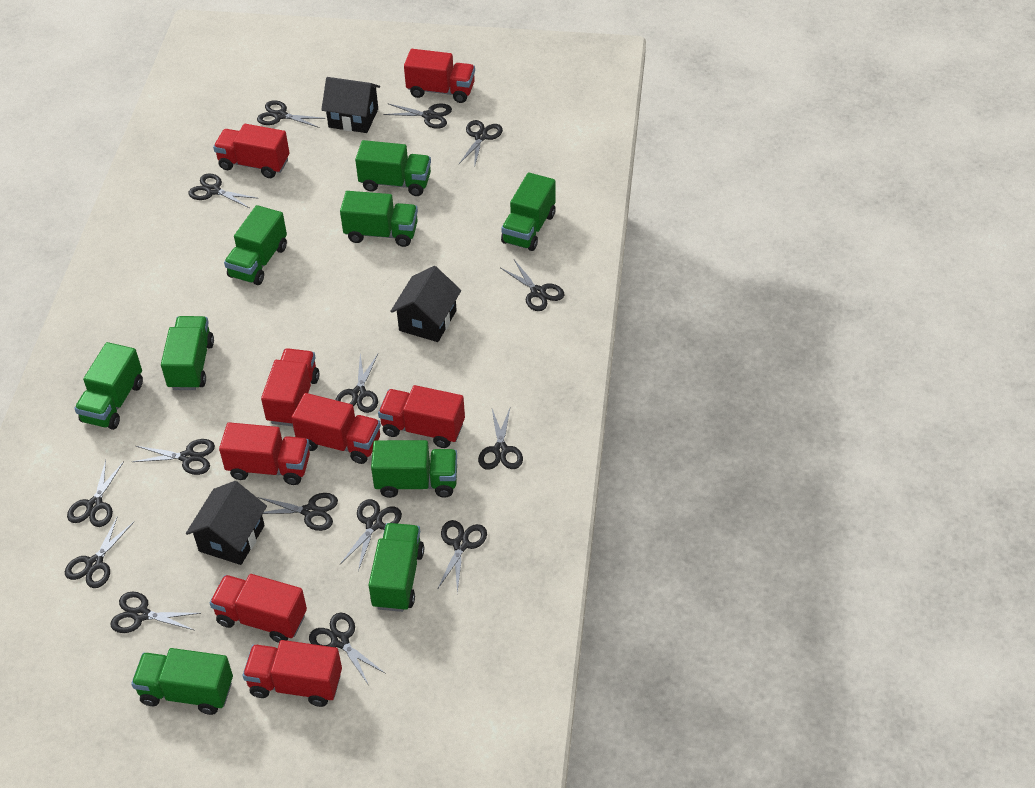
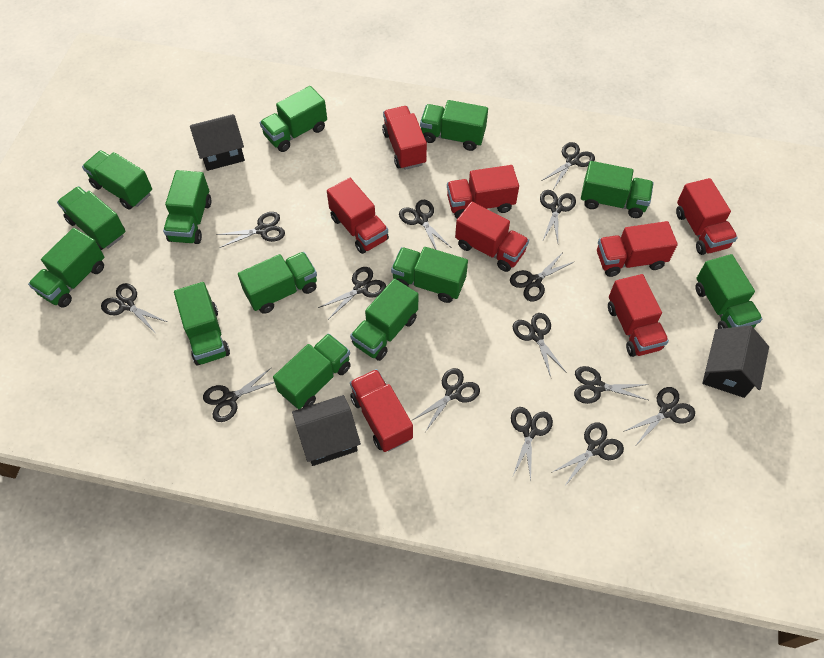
black scissors: 15 -> 14
green truck: 9 -> 13

